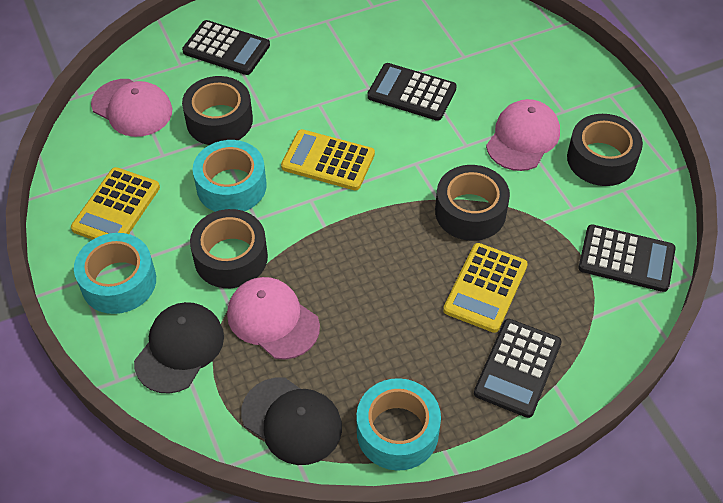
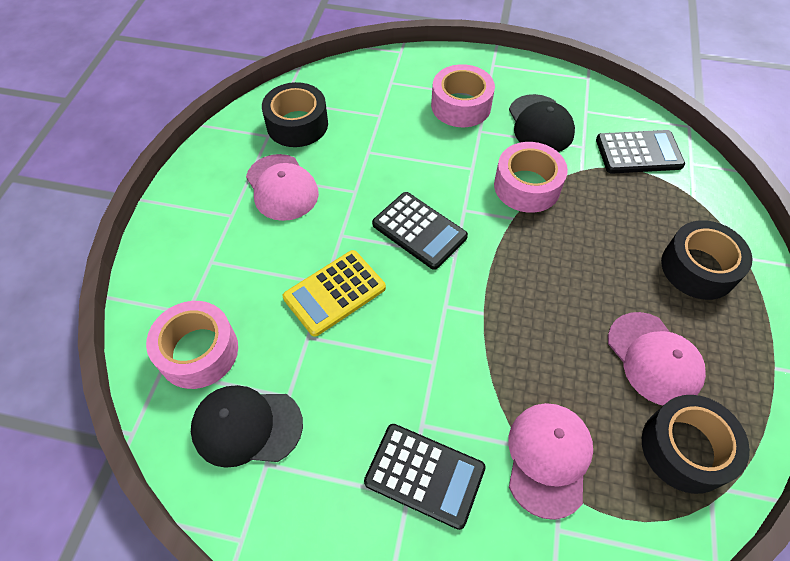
black calculator: 4 -> 3
black tape: 4 -> 3
pink tape: 0 -> 3
turquoise tape: 3 -> 0
yellow calculator: 3 -> 1

